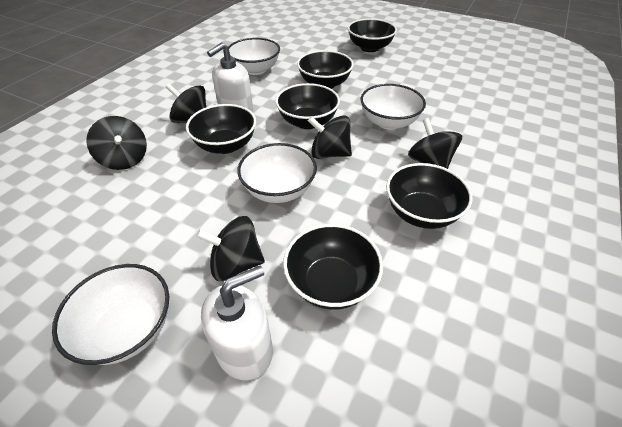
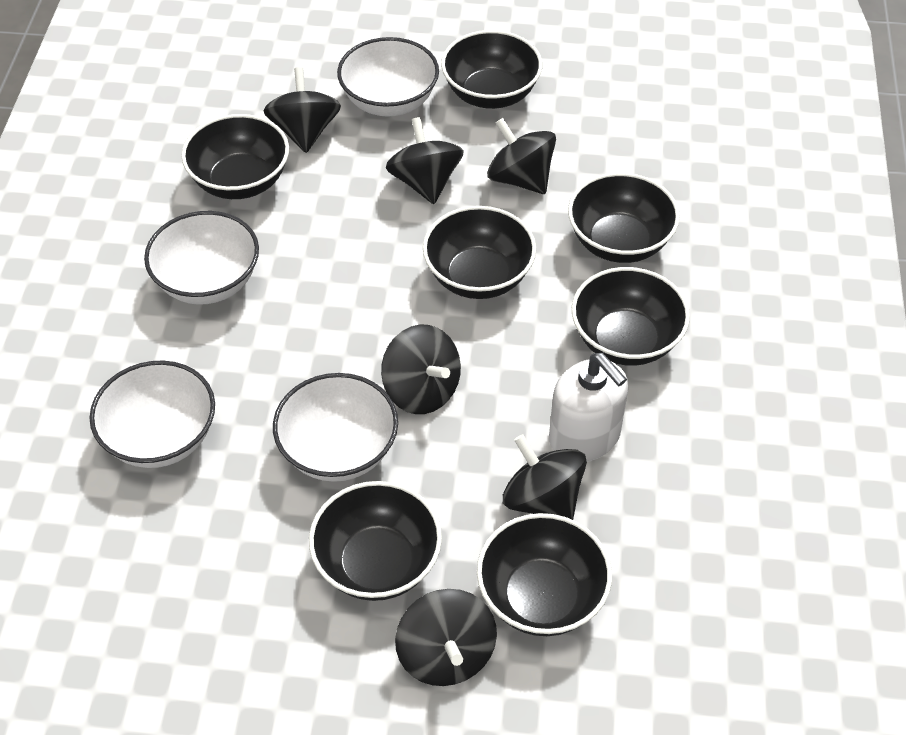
black bowl: 6 -> 7
black spinning top: 5 -> 6
white soap dispenser: 2 -> 1

